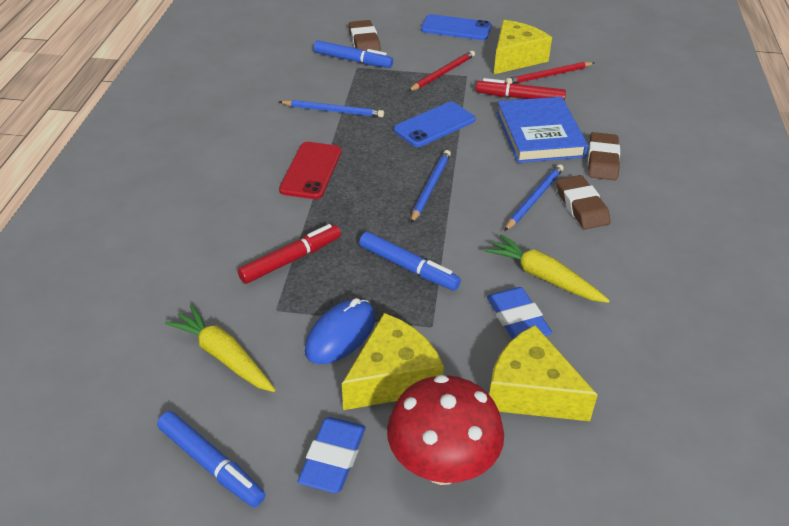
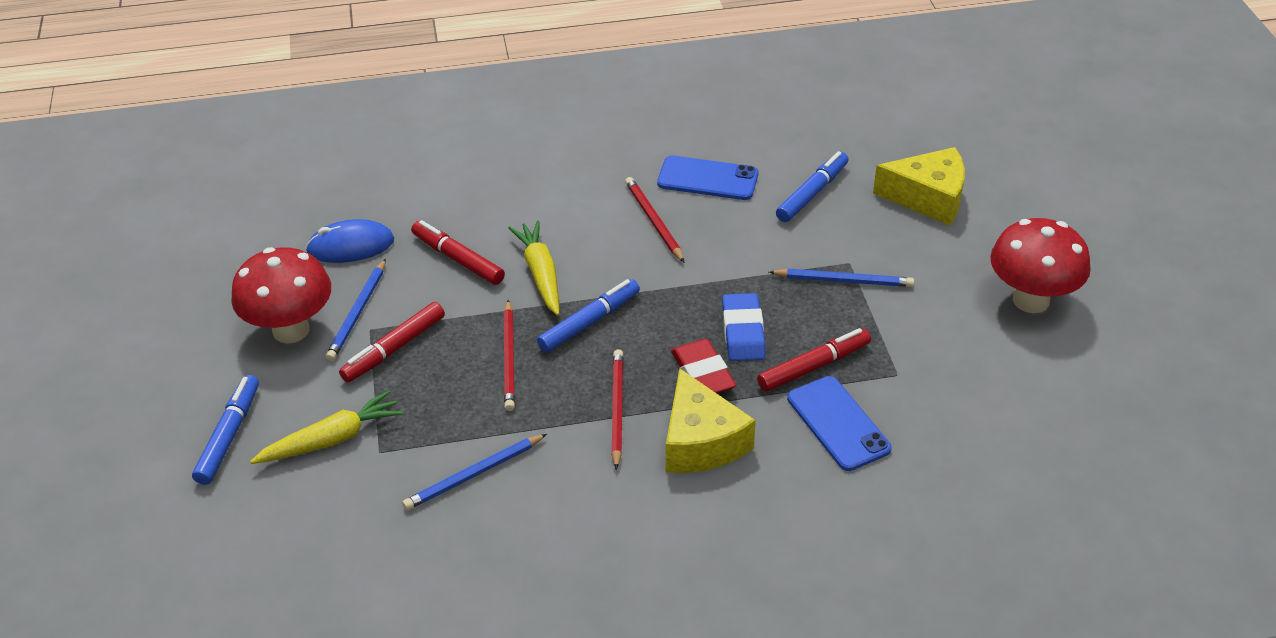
blue book: 1 -> 0
blue eraser: 2 -> 1
brown eraser: 3 -> 0
red eraser: 0 -> 1
red marker: 2 -> 3
red mushroom: 1 -> 2
red pencil: 2 -> 3
red phone: 1 -> 0
yellow cheese: 3 -> 2

